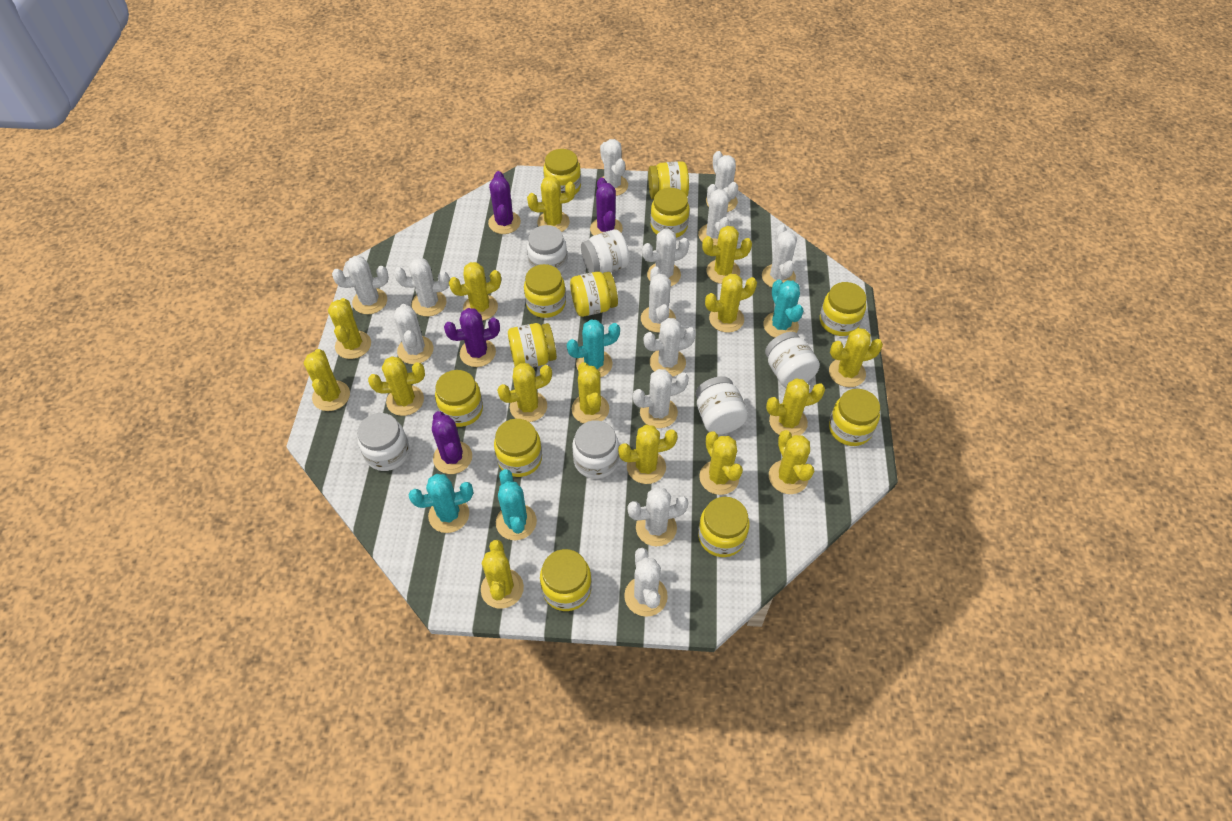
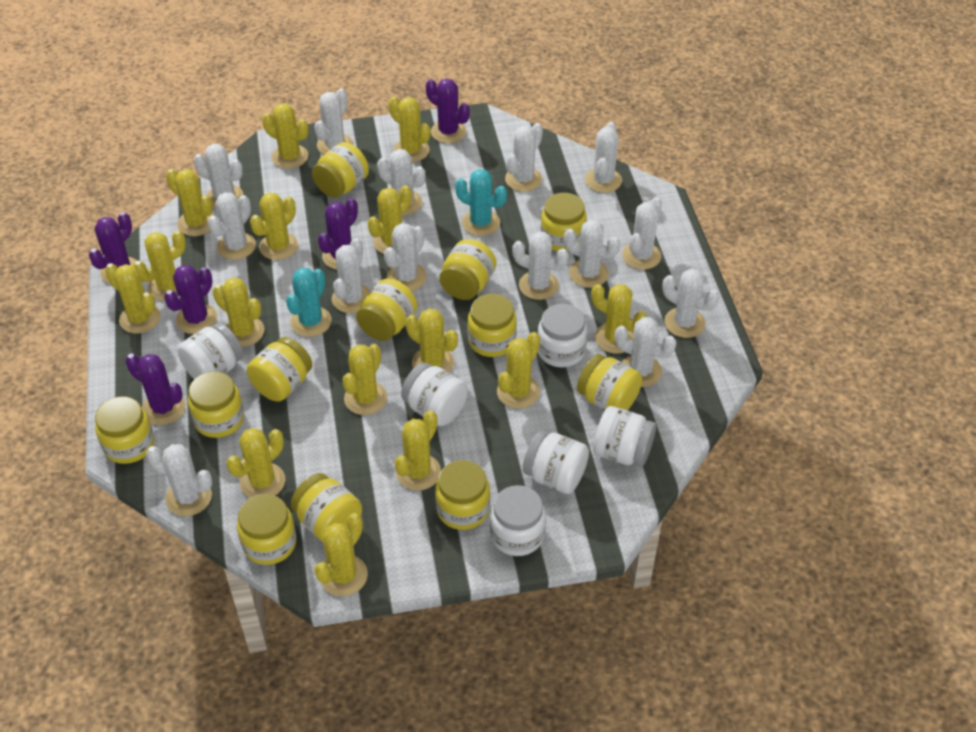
purple cactus: 4 -> 5
turquoise cactus: 4 -> 2
white cactus: 13 -> 14

